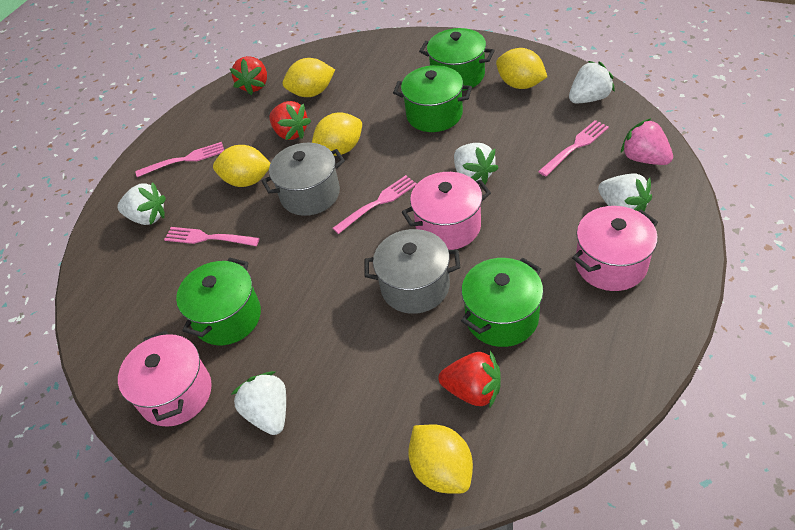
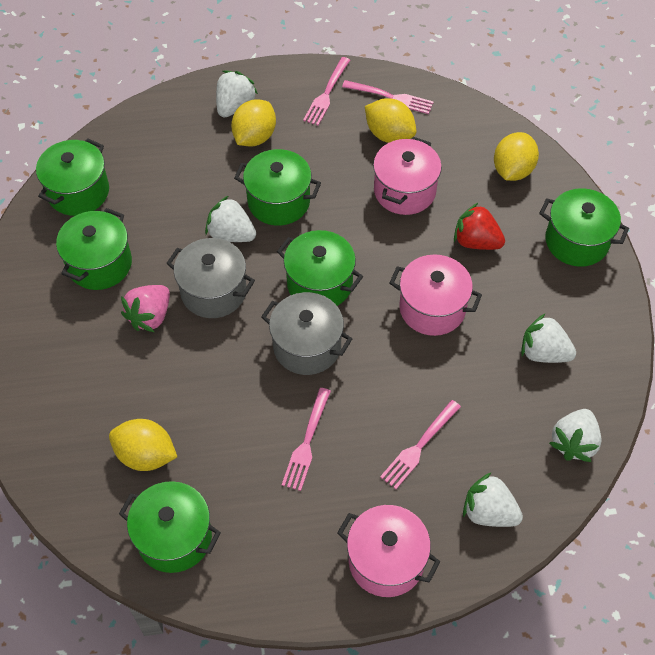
green pot: 4 -> 6
red strawberry: 3 -> 1
yellow lemon: 5 -> 4

